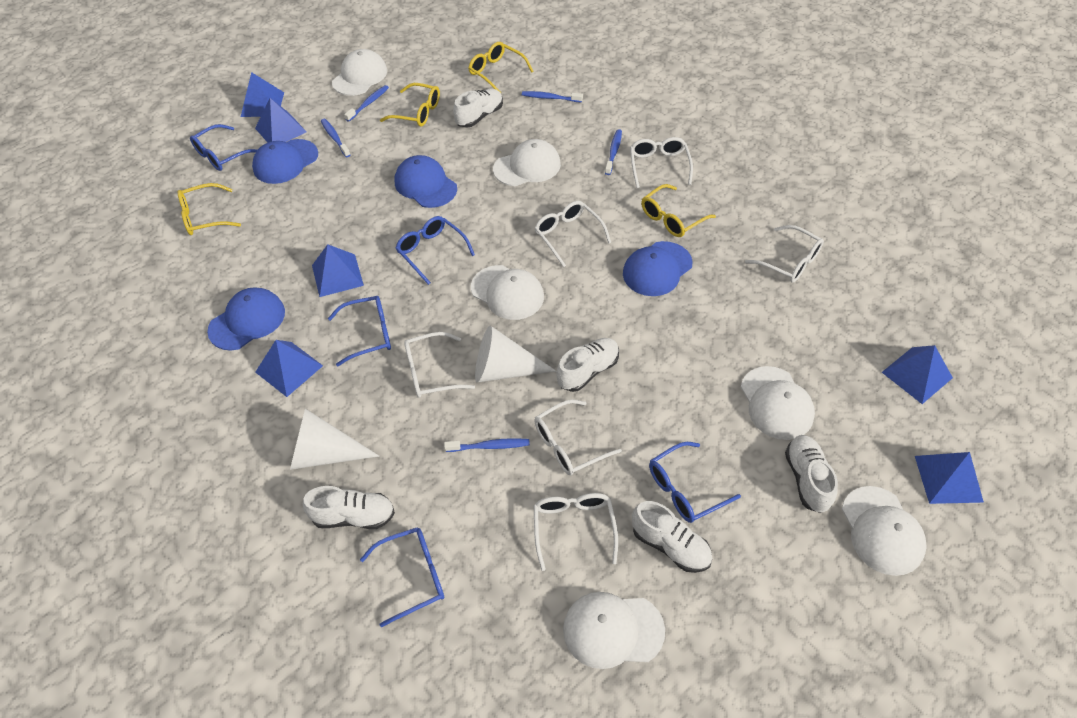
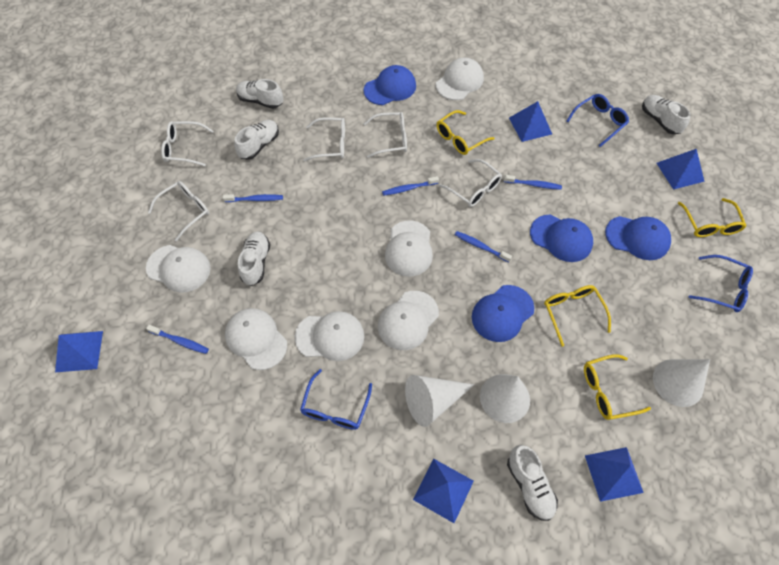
blue glasses: 5 -> 3
blue pyramid: 6 -> 5
white cone: 2 -> 3
white glasses: 6 -> 5

